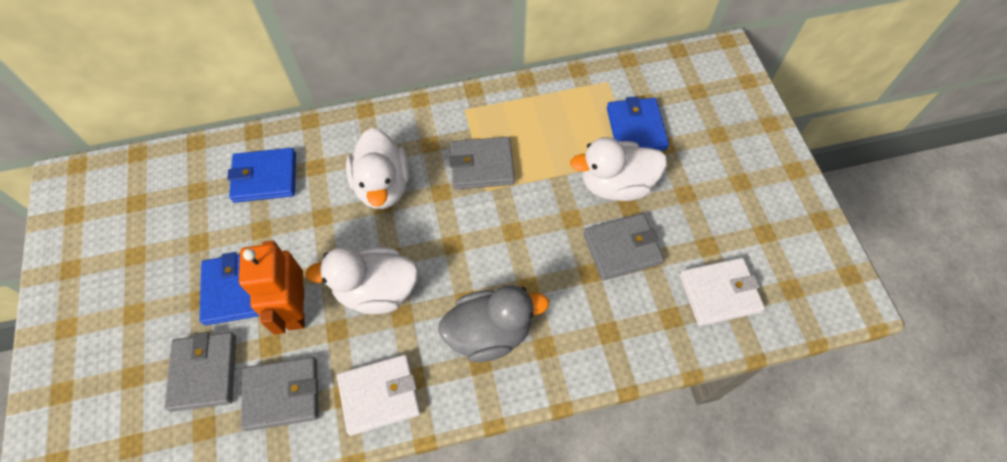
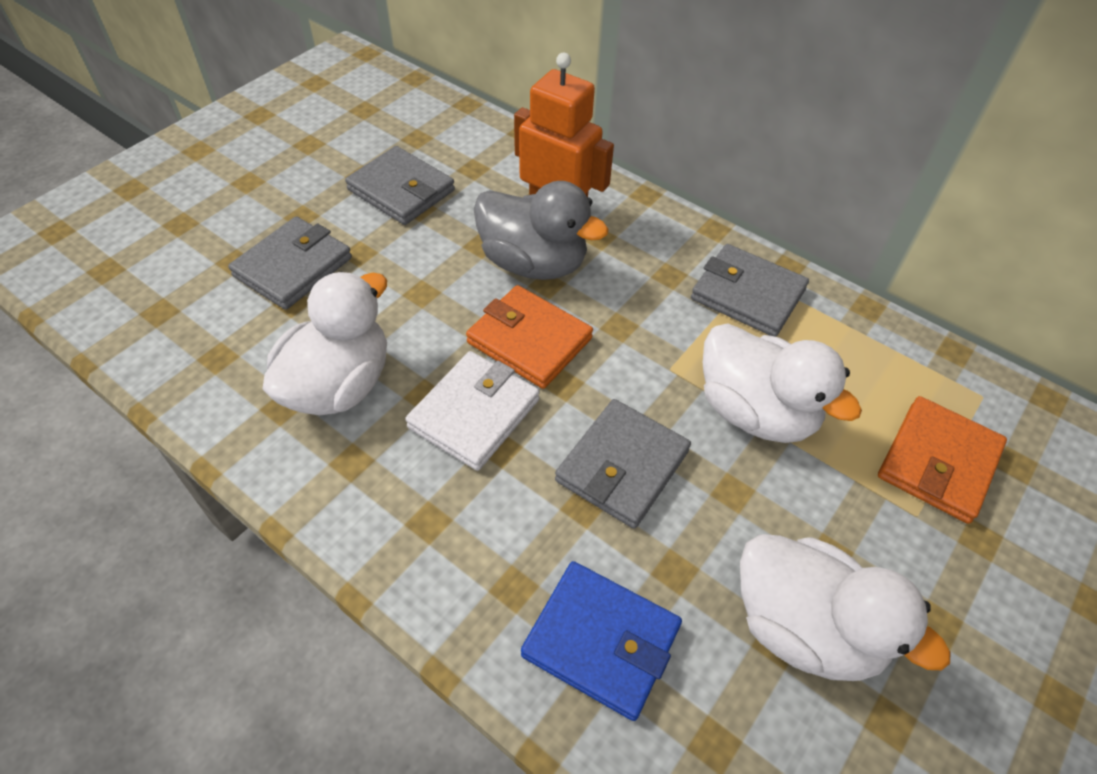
blue wallet: 3 -> 1
orange wallet: 0 -> 2
white wallet: 2 -> 1

